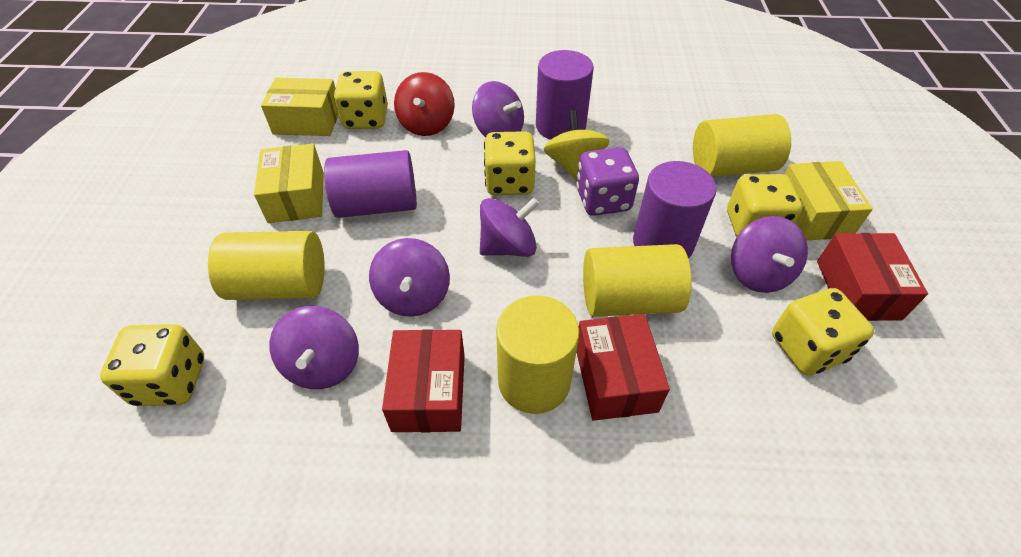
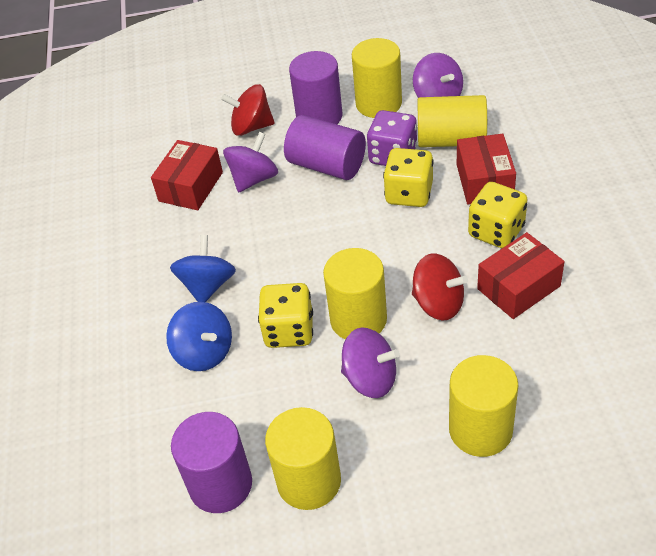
blue spinning top: 0 -> 2
purple spinning top: 5 -> 3
red spinning top: 1 -> 2
yellow box: 3 -> 0
yellow cylinder: 4 -> 5
yellow dice: 5 -> 3
yellow spinning top: 1 -> 0

